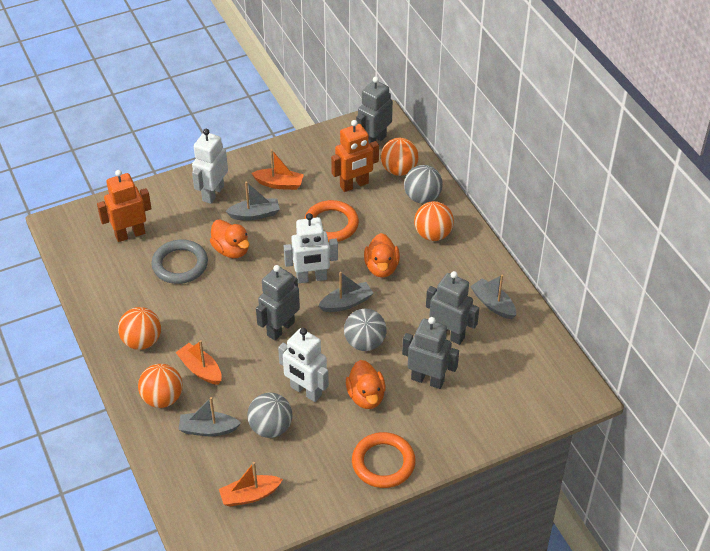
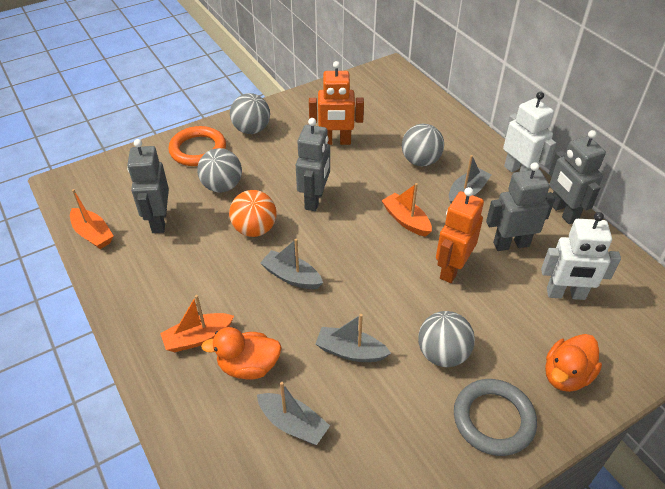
grey ball: 3 -> 4
orange ball: 4 -> 1
orange duck: 3 -> 2
orange ring: 2 -> 1
white robot: 3 -> 2

